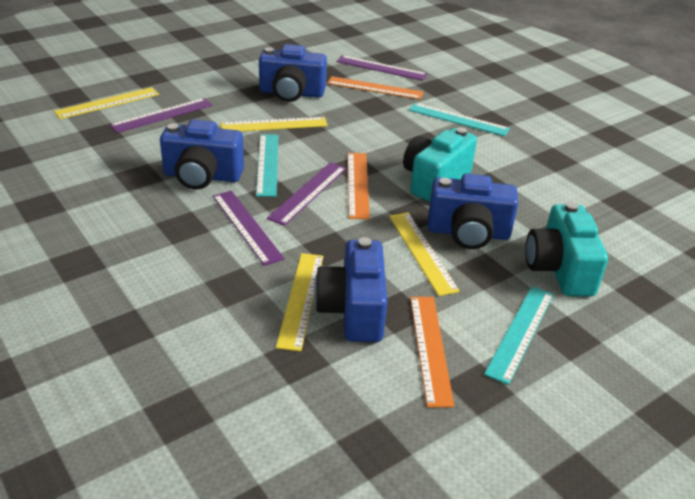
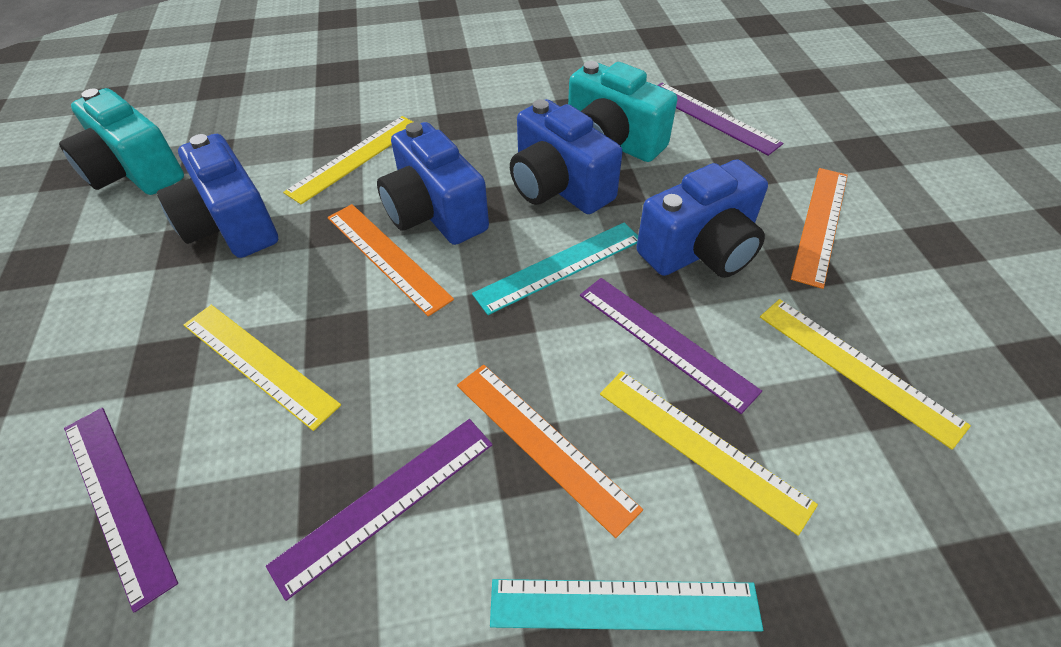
turquoise ruler: 3 -> 2

